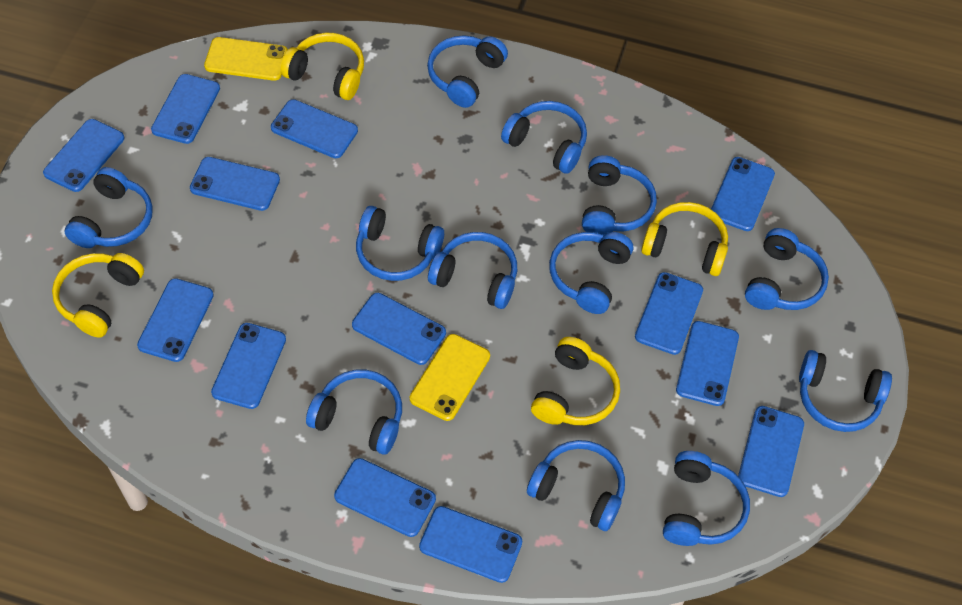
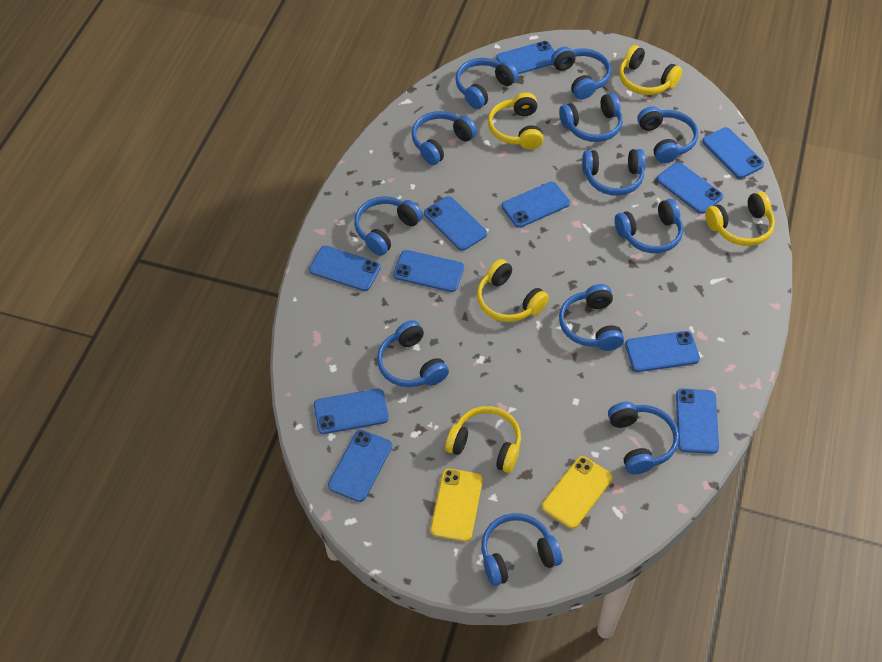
blue phone: 13 -> 11
yellow headphones: 4 -> 5

